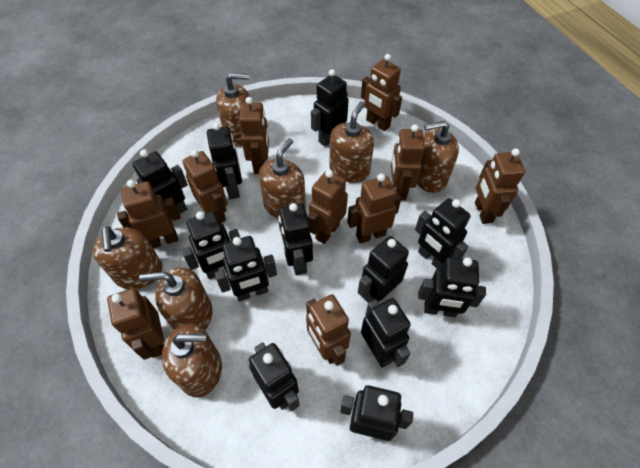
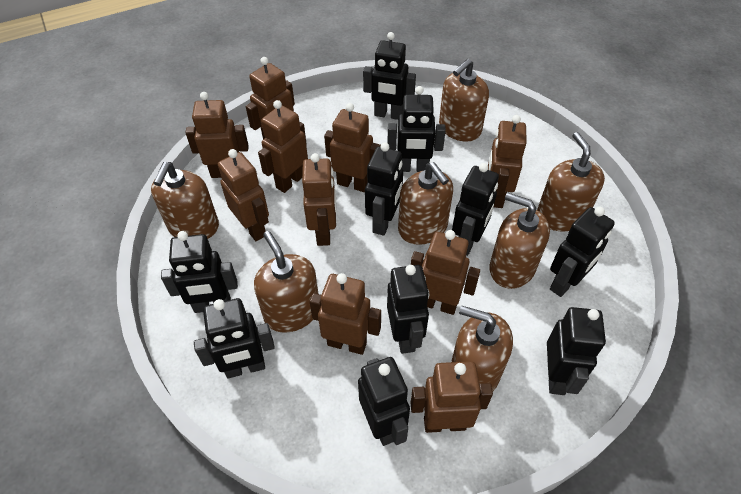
black robot: 12 -> 10

